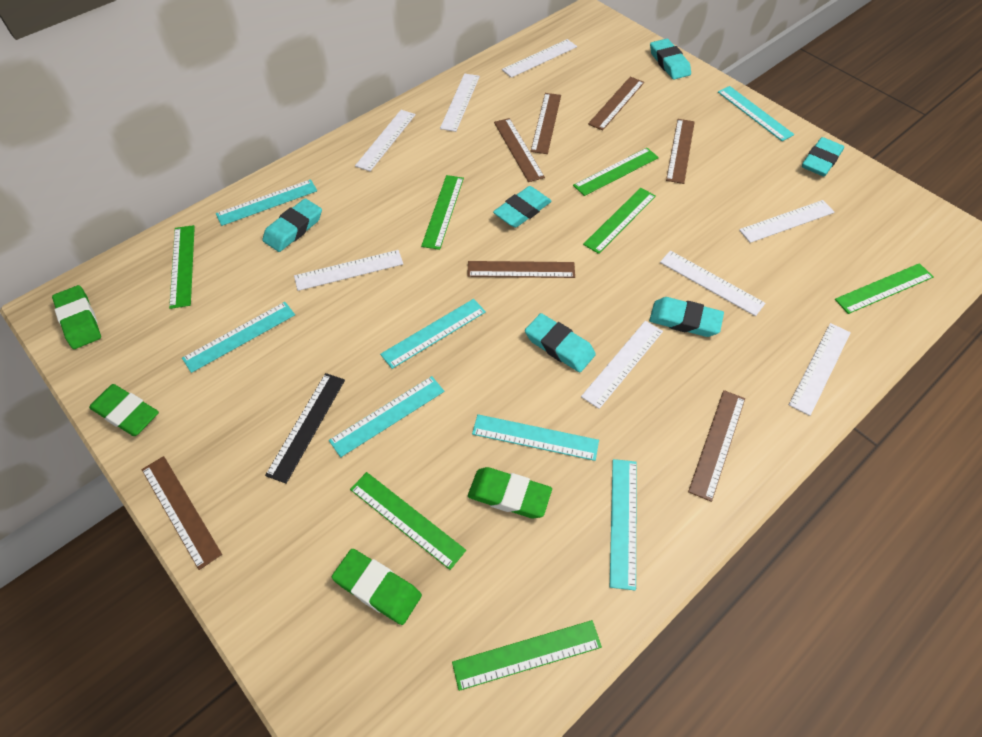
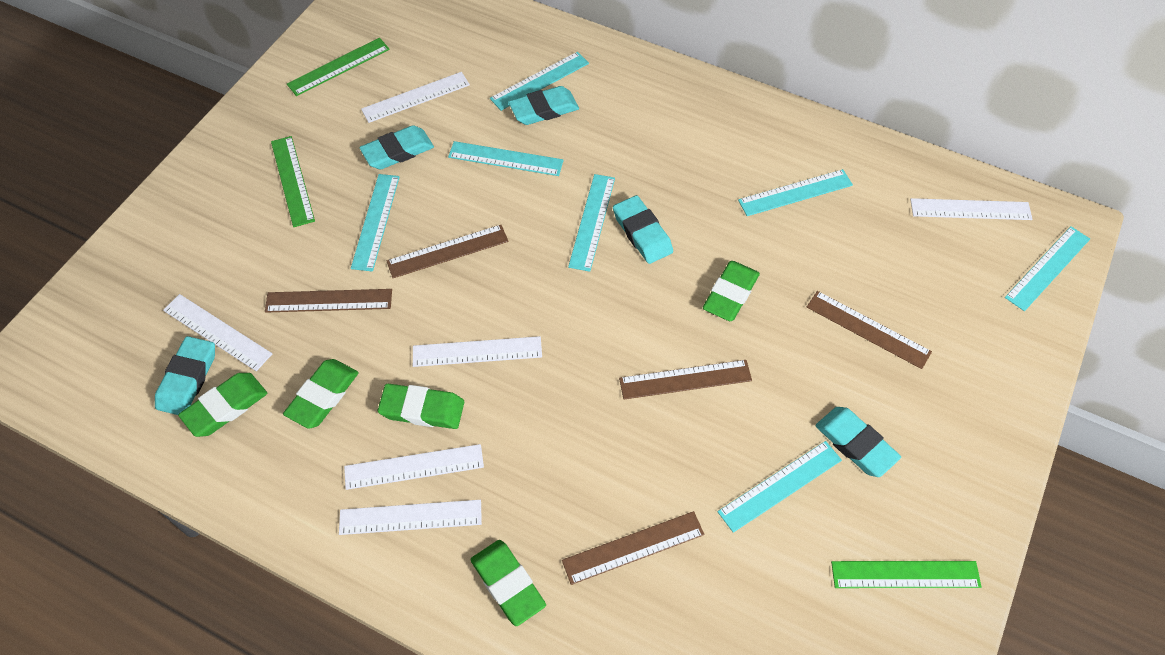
black ruler: 1 -> 0
brown ruler: 7 -> 5
green eraser: 4 -> 5
green ruler: 7 -> 3
turquoise eraser: 6 -> 5
white ruler: 8 -> 6

